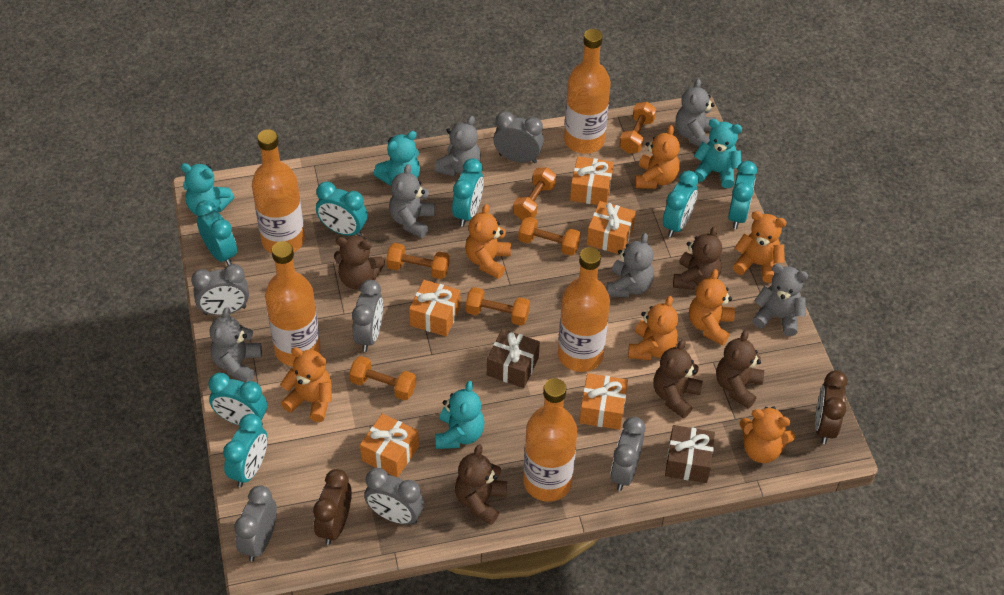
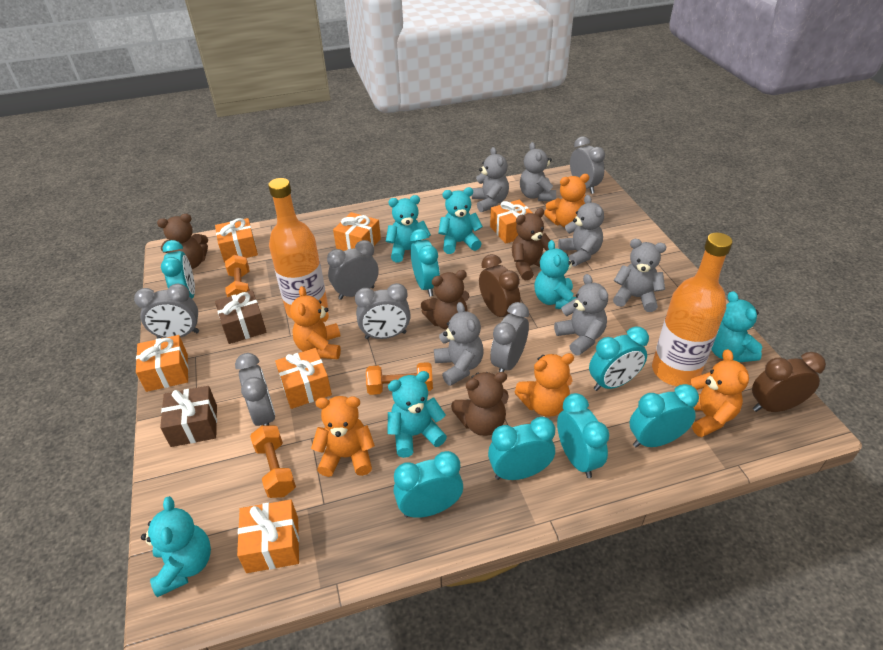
brown teddy bear: 5 -> 4
orange bottle: 5 -> 2
orange dumbbell: 6 -> 3
orange gift: 5 -> 6
orange teddy bear: 7 -> 5
turquoise teddy bear: 4 -> 6

